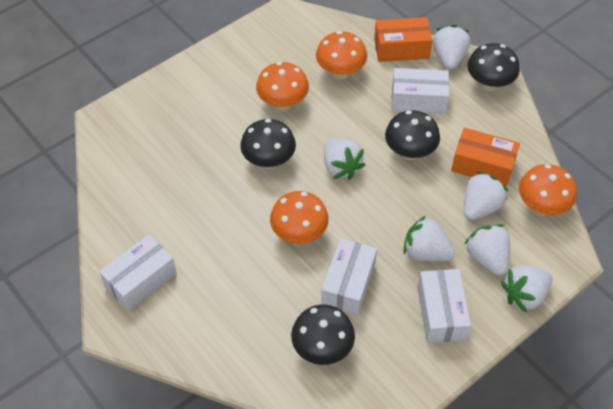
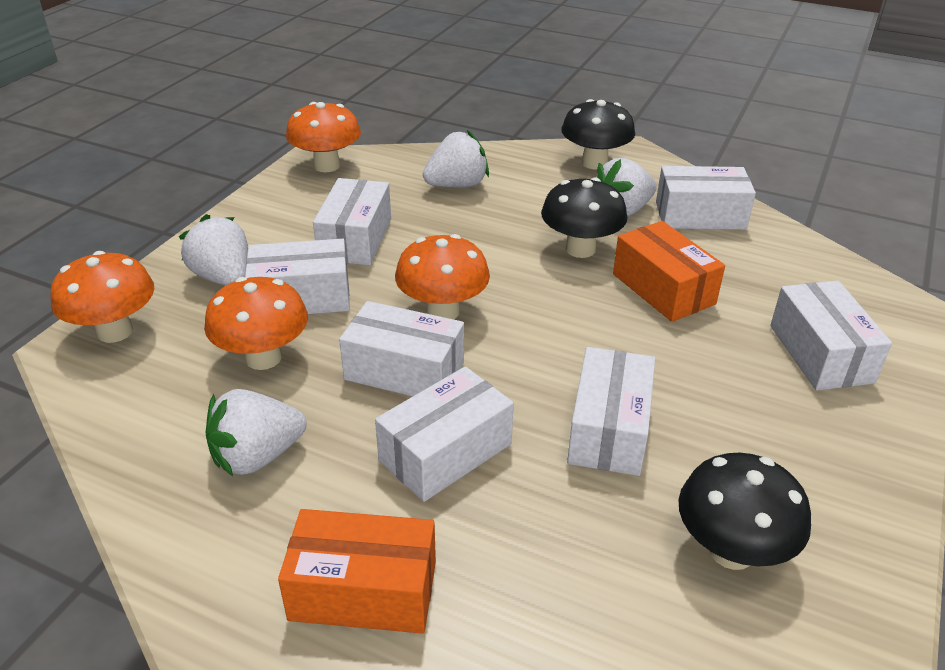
black mushroom: 4 -> 3
white box: 4 -> 7
white strawberry: 6 -> 4

